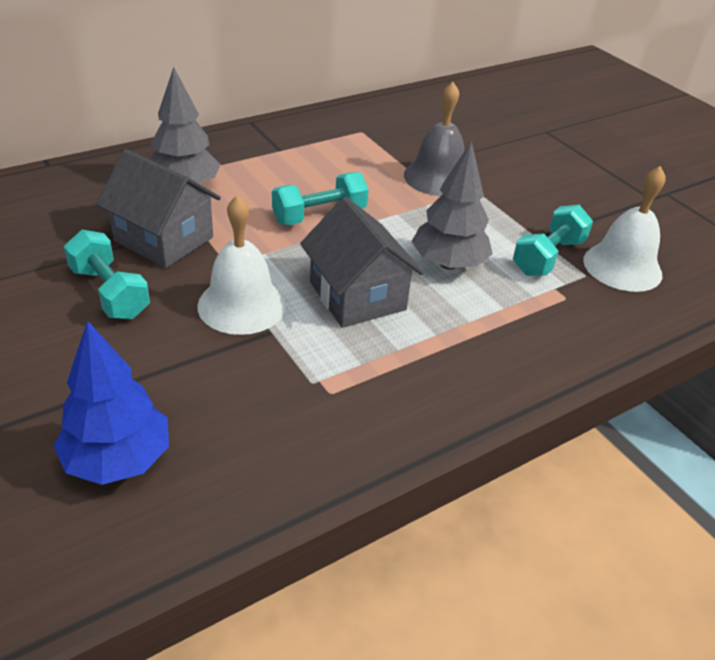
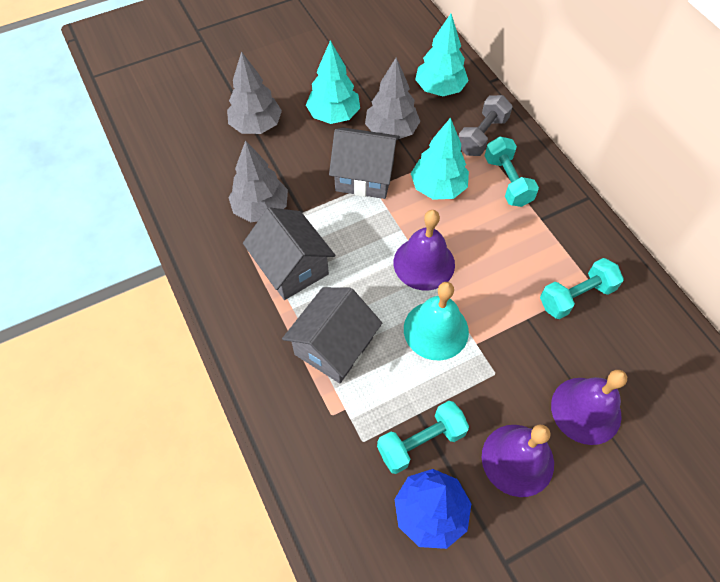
grey bell: 1 -> 0
grey dumbbell: 0 -> 1
grey house: 2 -> 3
grey tree: 2 -> 3
purple bell: 0 -> 3
turquoise bell: 0 -> 1
turquoise tree: 0 -> 3
white bell: 2 -> 0

